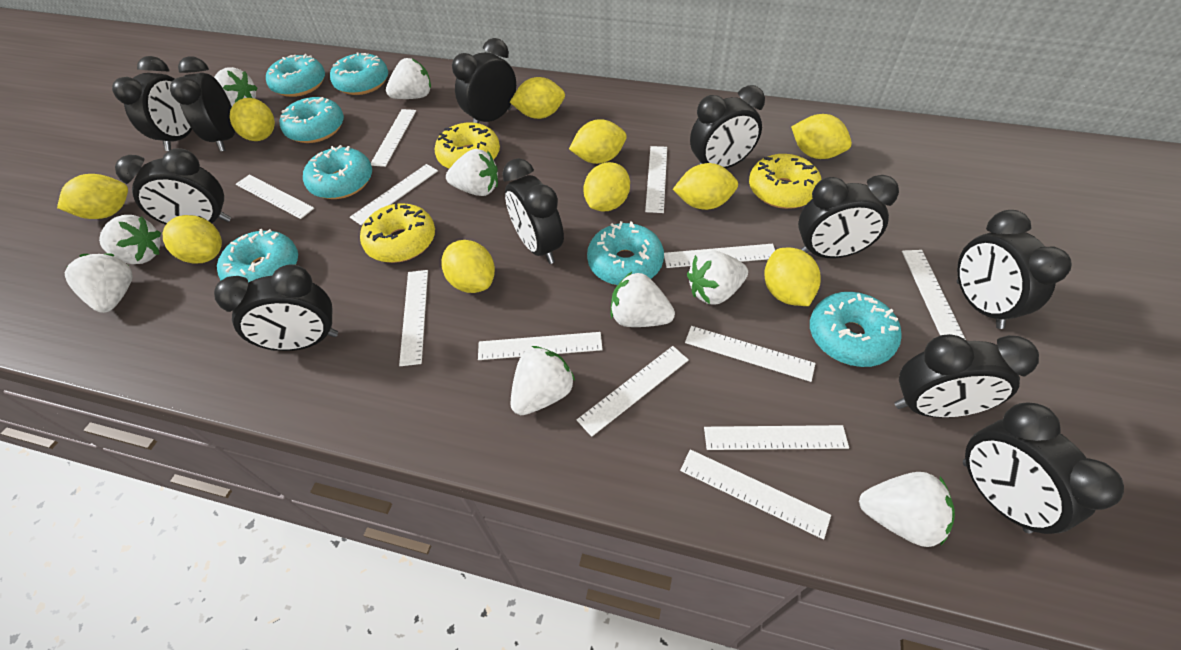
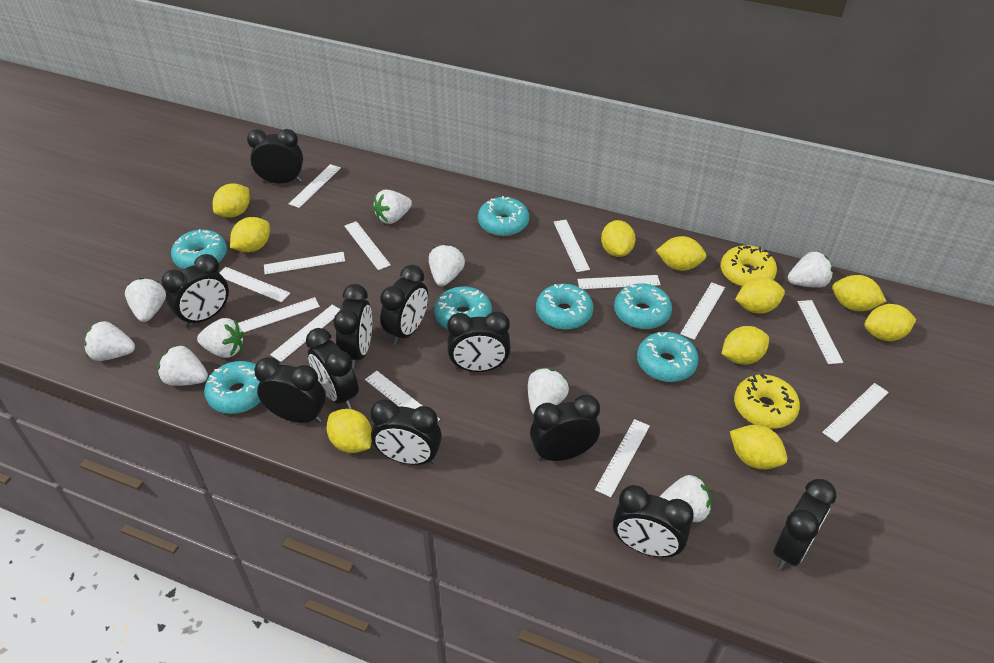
white ruler: 12 -> 13
yellow donut: 3 -> 2

